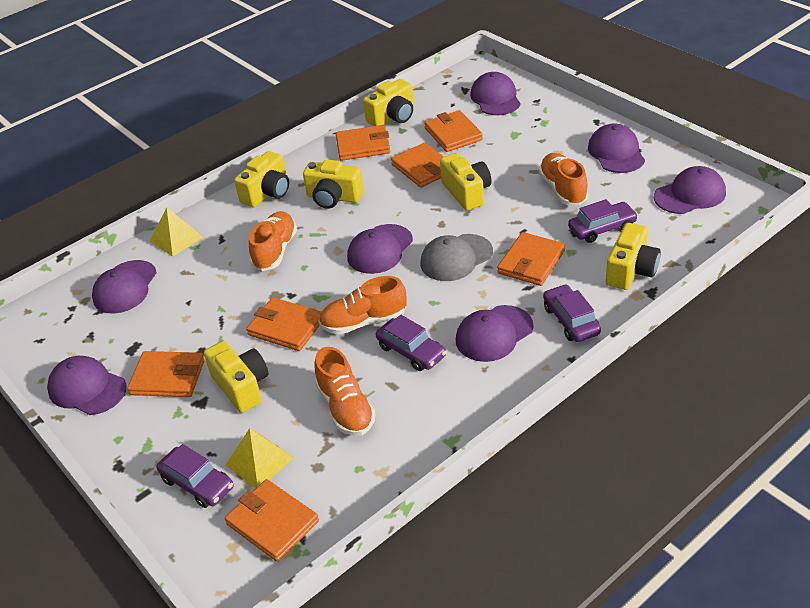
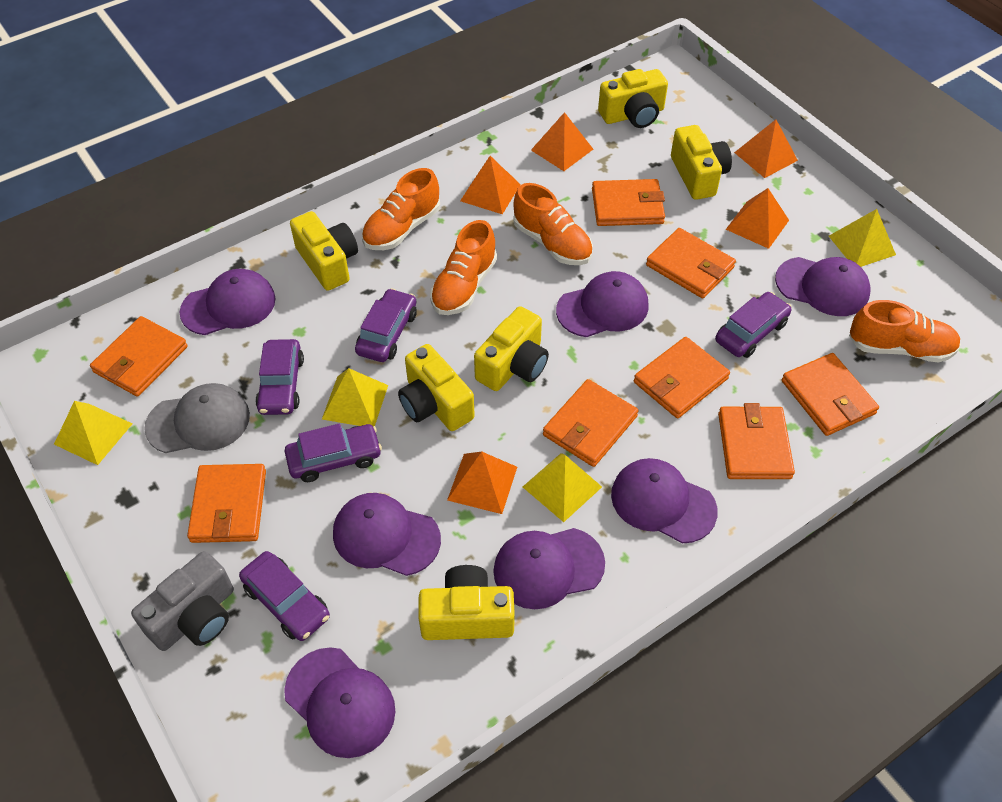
grey camera: 0 -> 1
orange pyramid: 0 -> 5
orange wallet: 7 -> 8
purple car: 4 -> 5
yellow pyramid: 2 -> 4

